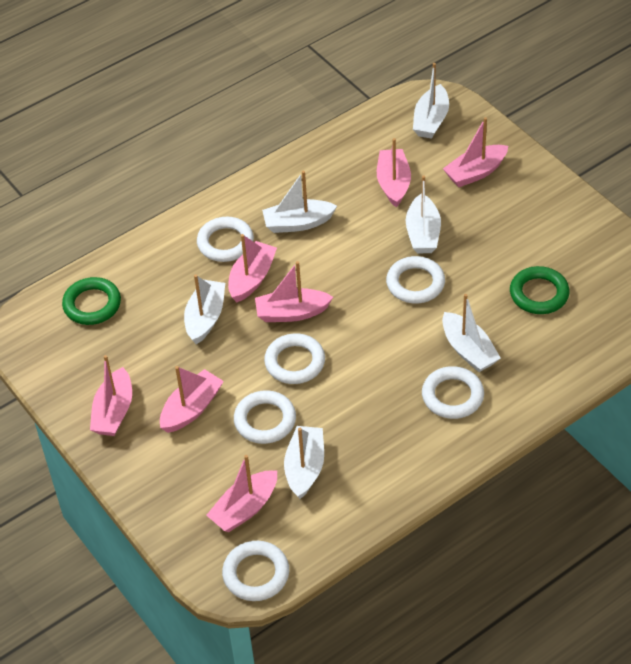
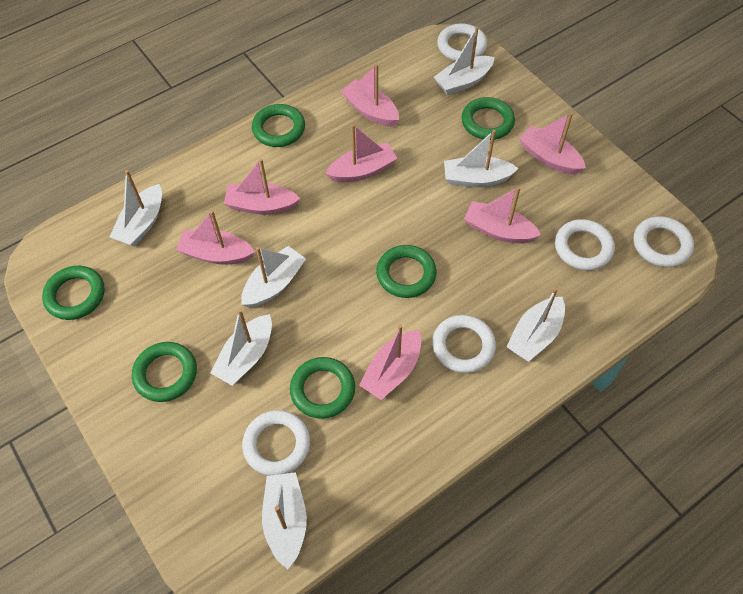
green ring: 2 -> 6
white boat: 6 -> 7
white ring: 6 -> 5

